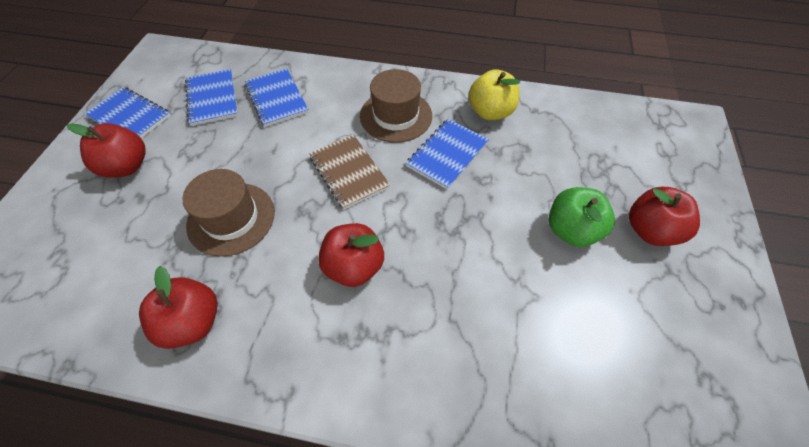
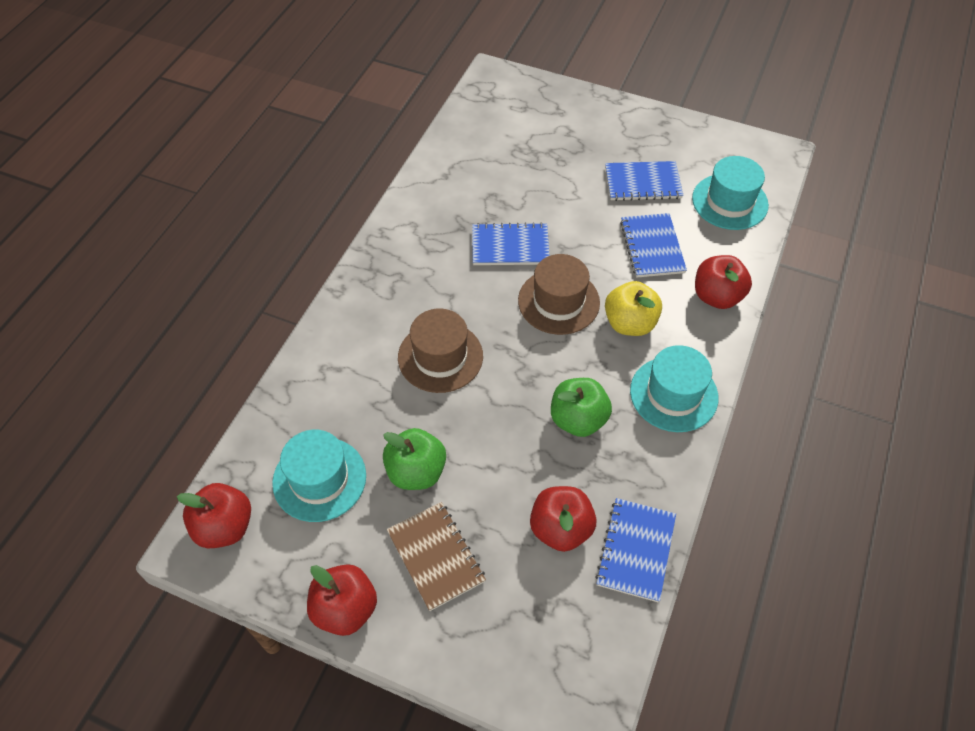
green apple: 1 -> 2
turquoise hat: 0 -> 3

